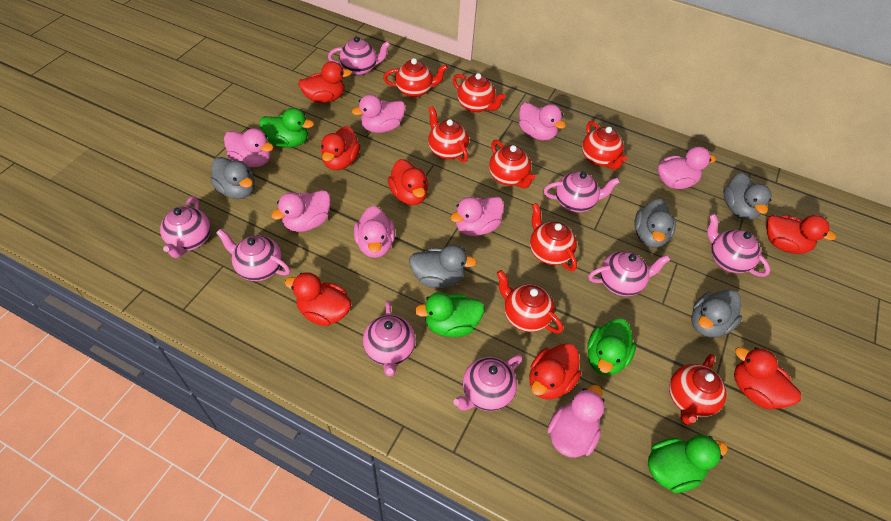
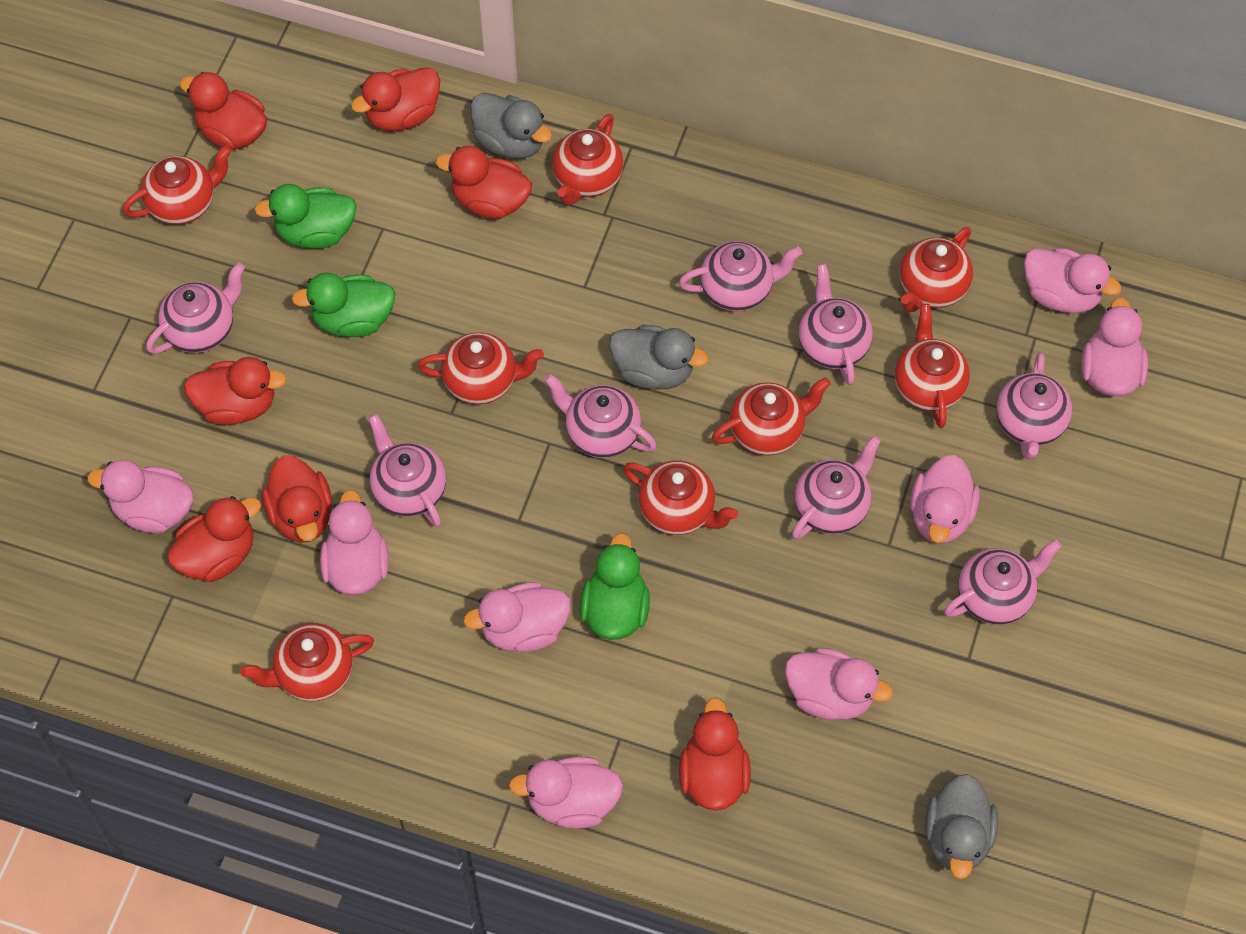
green duck: 4 -> 3
grey duck: 5 -> 3

